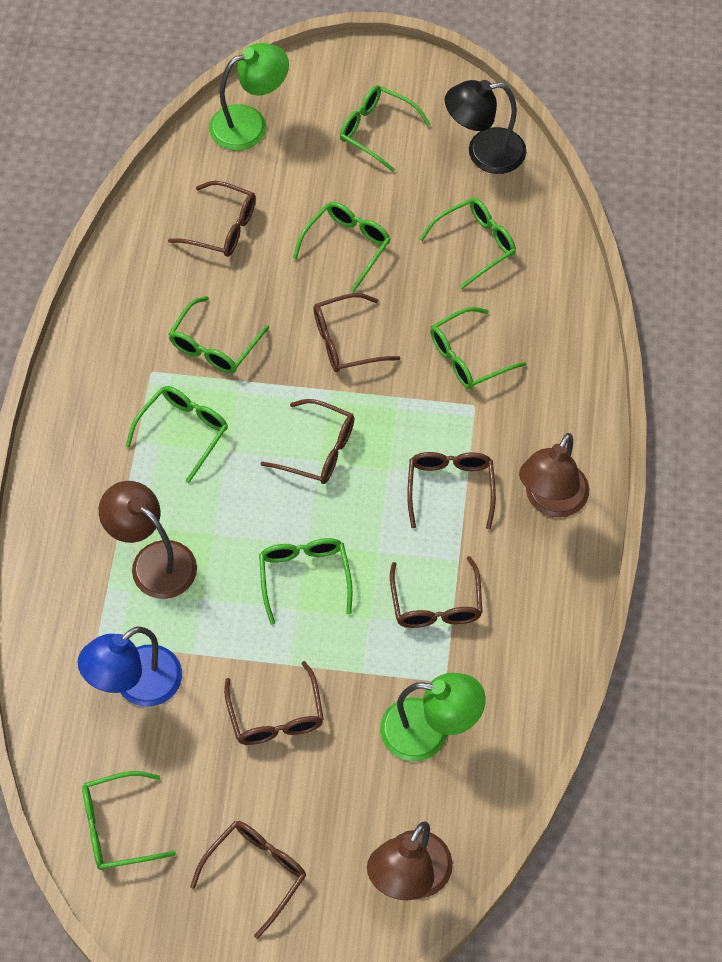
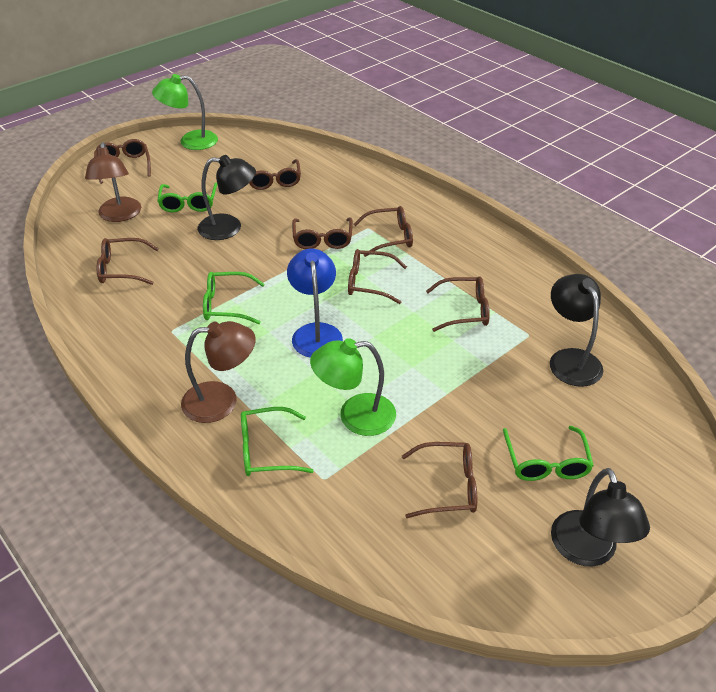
black lamp: 1 -> 3
brown glasses: 7 -> 8
brown lamp: 3 -> 2
green glasses: 8 -> 4

